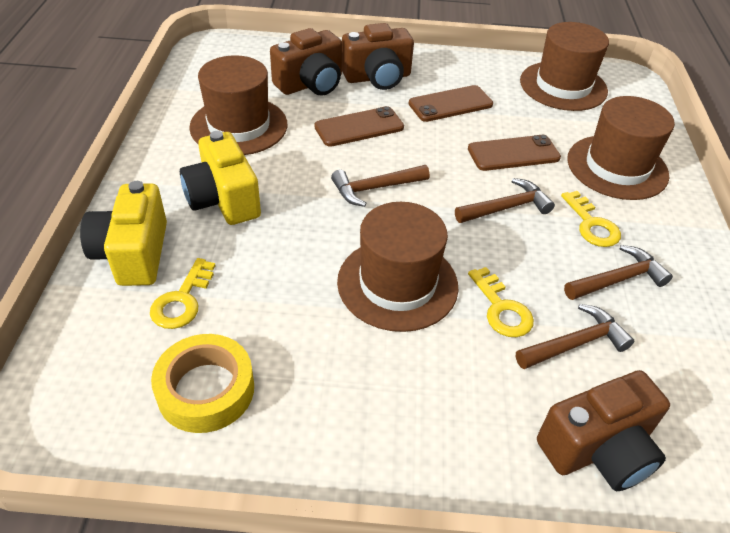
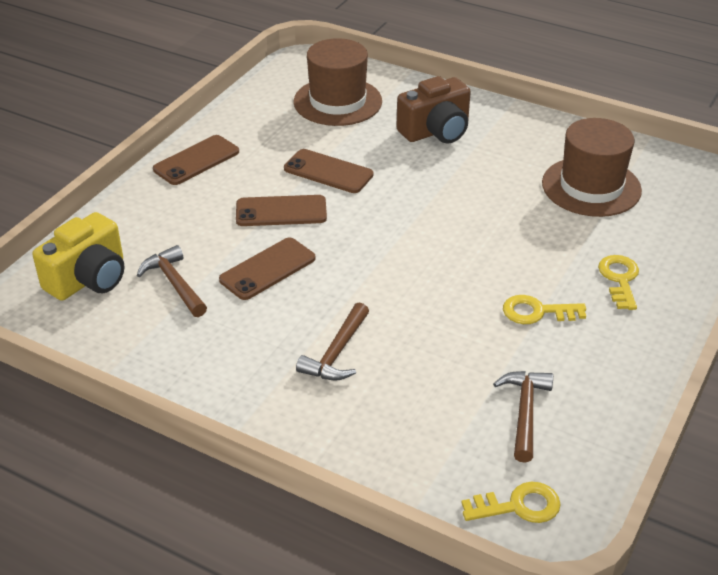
brown camera: 3 -> 1
brown hammer: 4 -> 3
brown hat: 4 -> 2
brown phone: 3 -> 4
yellow camera: 2 -> 1
yellow tape: 1 -> 0

